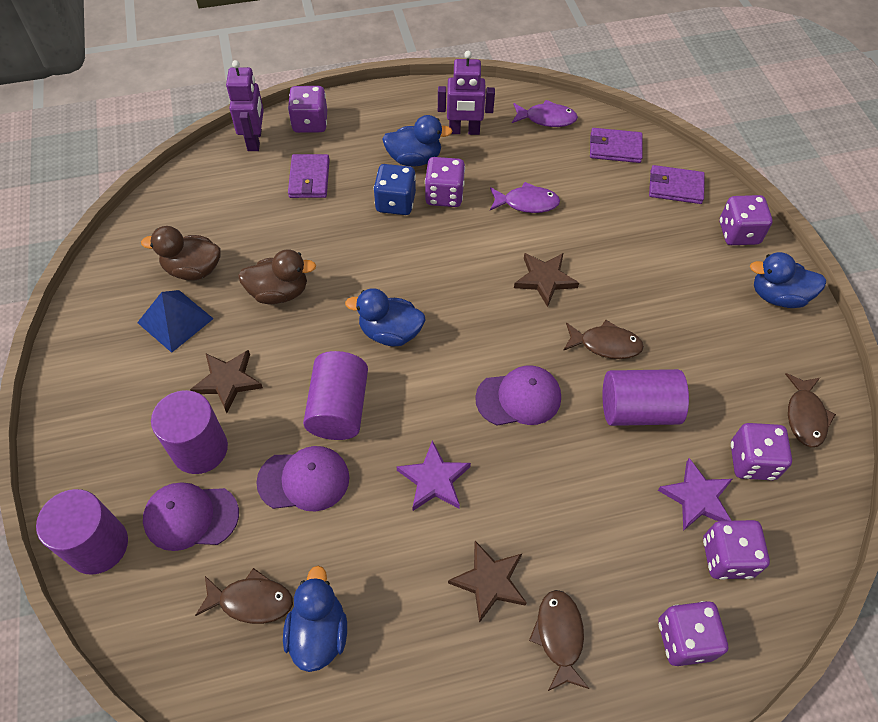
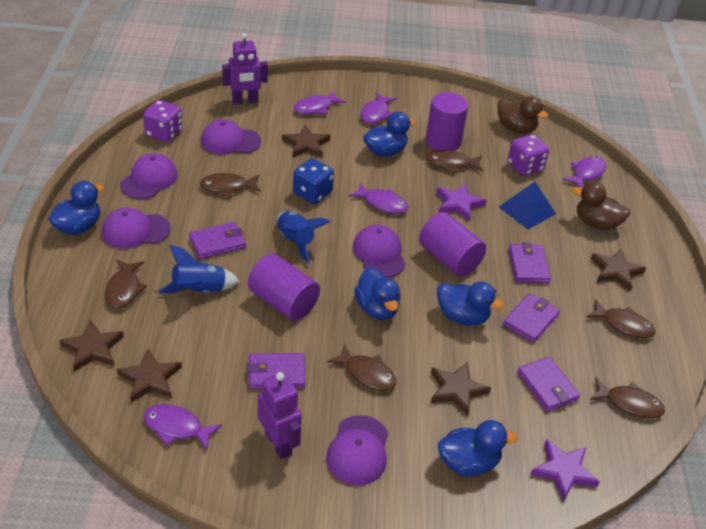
blue duck: 4 -> 5
blue rocket: 0 -> 2
brown fish: 4 -> 6
brown star: 3 -> 5
purple cap: 3 -> 5
purple cylinder: 4 -> 3
purple dice: 6 -> 2
purple fish: 2 -> 5
purple wallet: 3 -> 5

